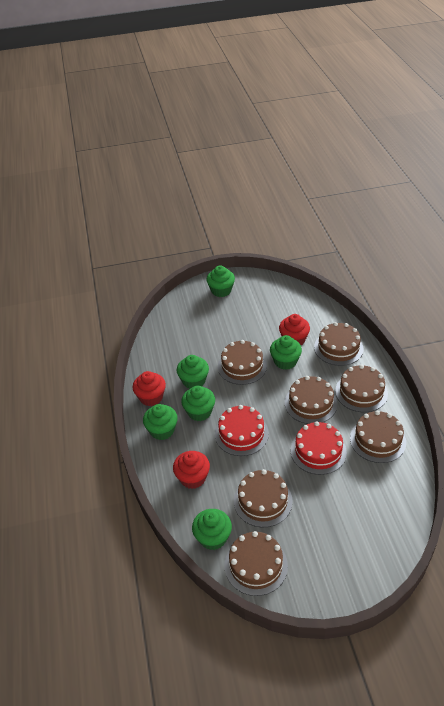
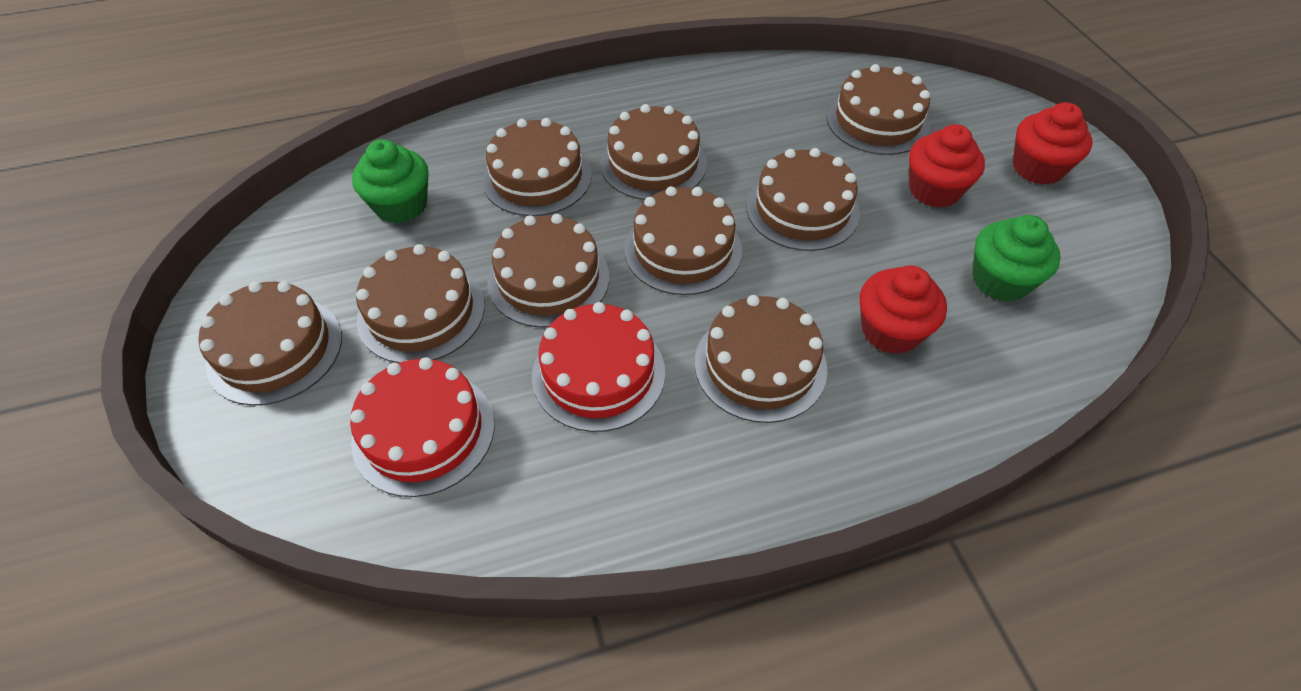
brown cake: 7 -> 9
green cupcake: 6 -> 2

